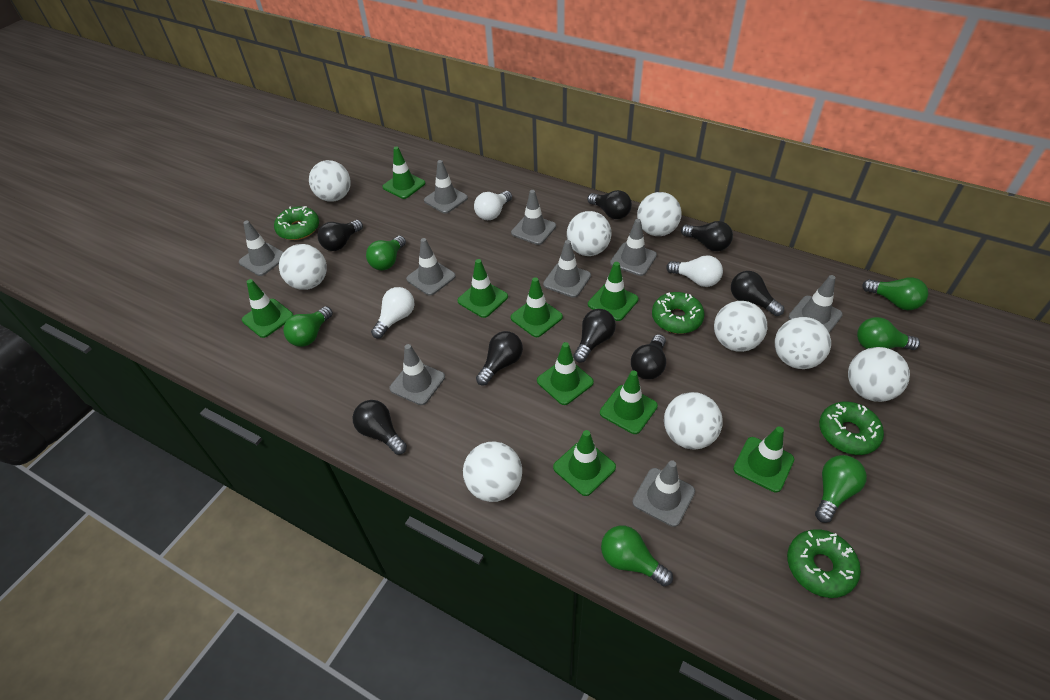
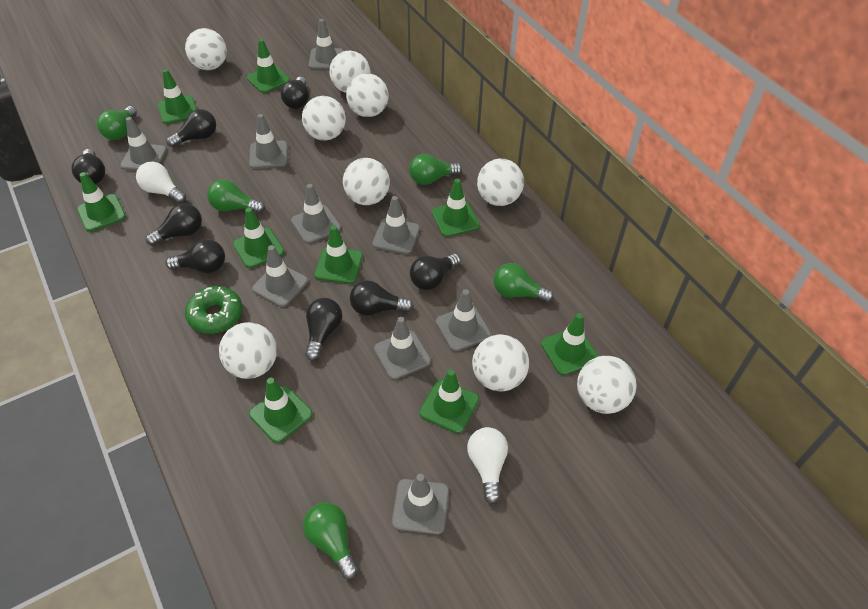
green donut: 4 -> 1
green light bulb: 6 -> 5
white light bulb: 3 -> 2

